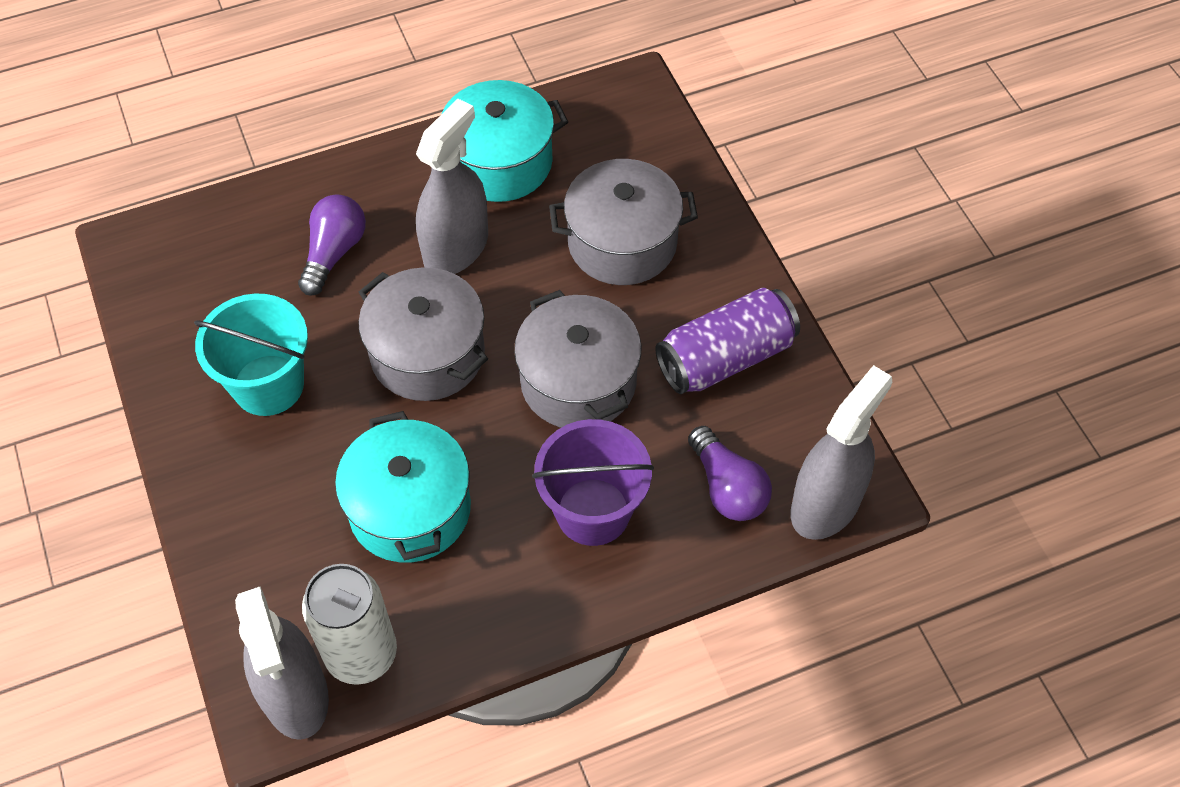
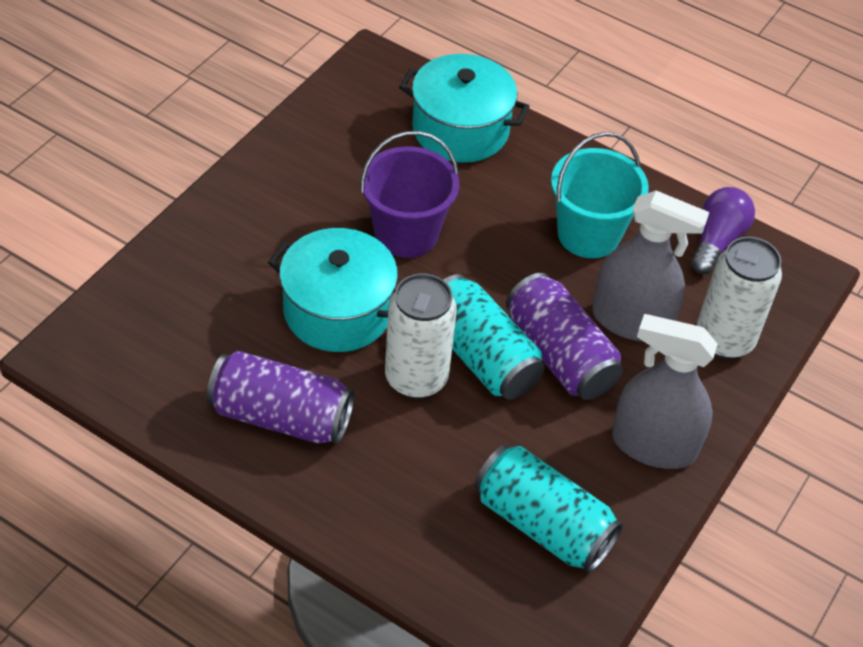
grey pot: 3 -> 0
grey spray bottle: 3 -> 2
purple can: 1 -> 2
purple light bulb: 2 -> 1
turquoise can: 0 -> 2
white can: 1 -> 2

